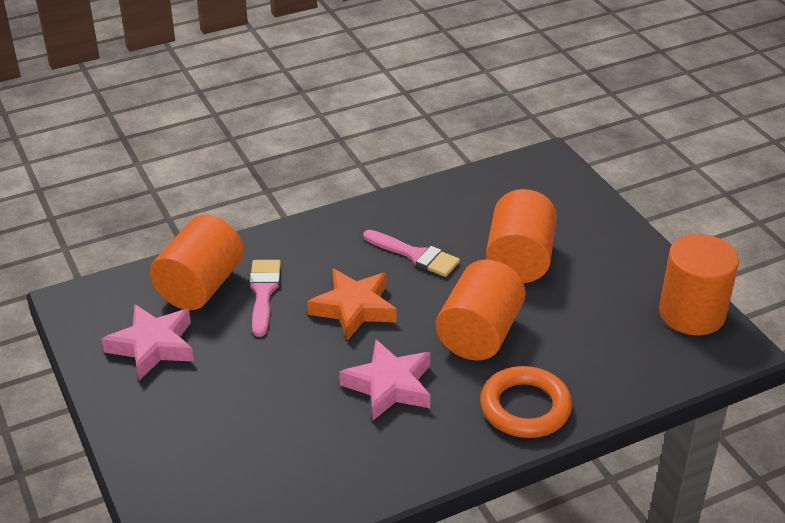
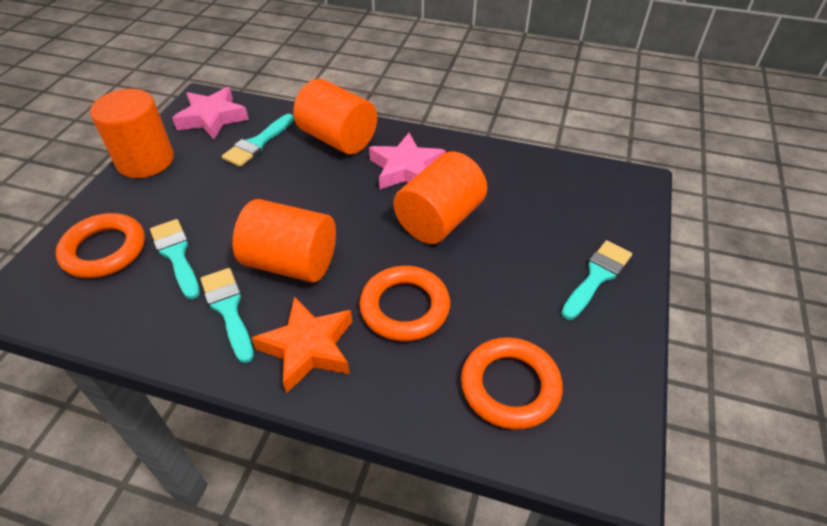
orange ring: 1 -> 3
pink brush: 2 -> 0
turquoise brush: 0 -> 4

